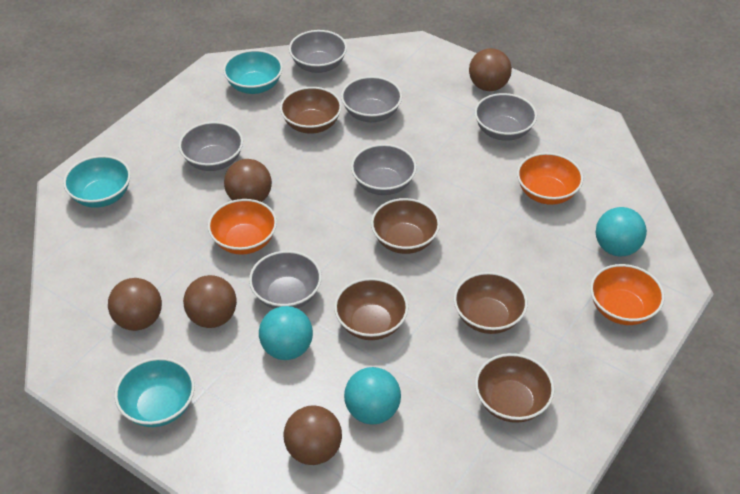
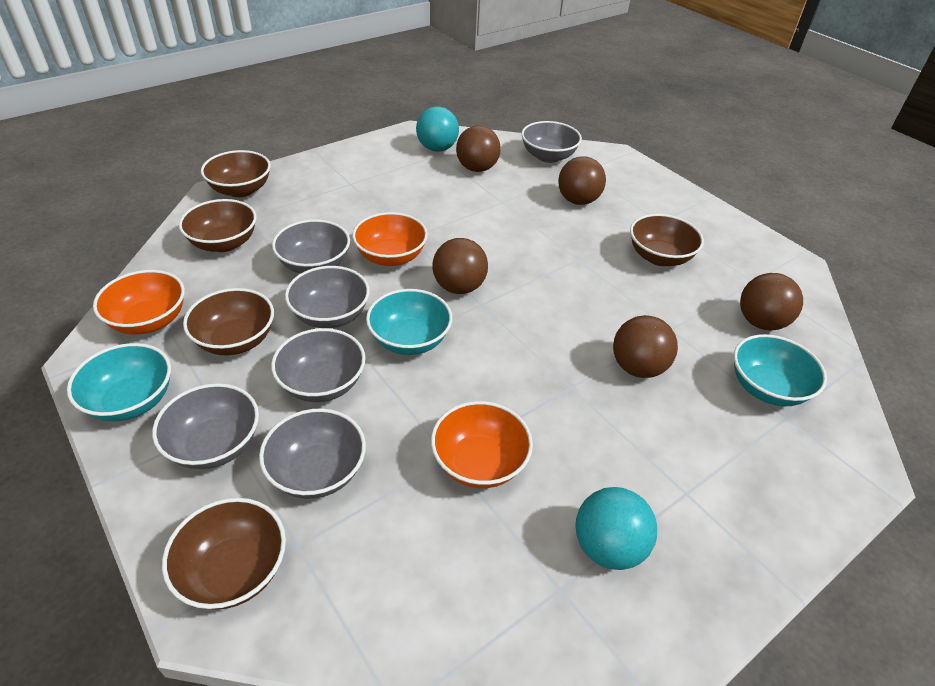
turquoise ball: 3 -> 2

